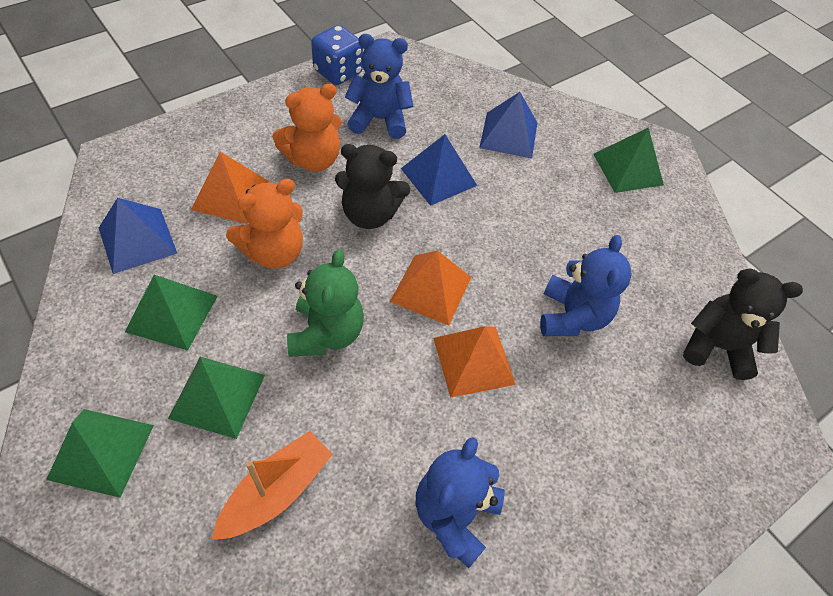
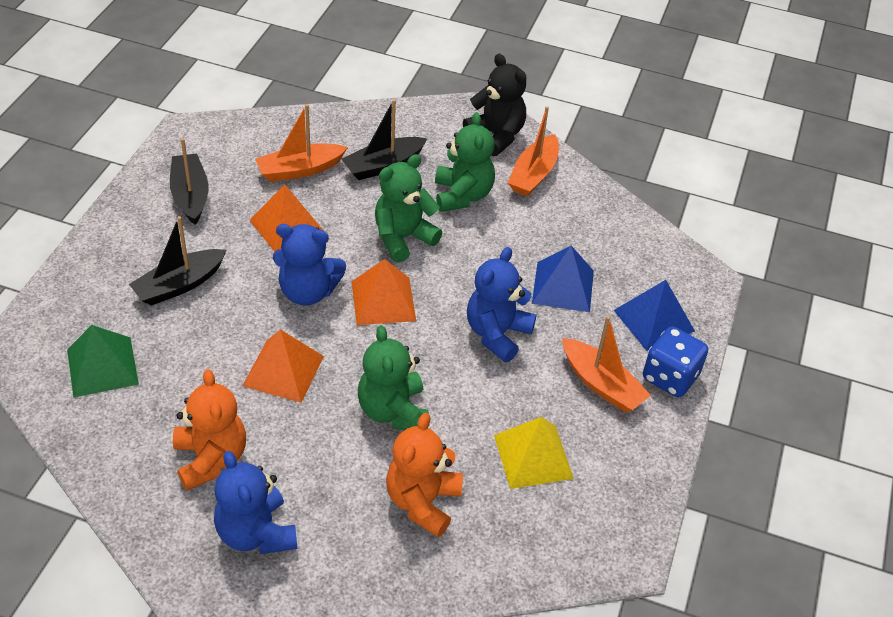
black boat: 0 -> 3
black teddy bear: 2 -> 1
blue pyramid: 3 -> 2
green pyramid: 4 -> 1
green teddy bear: 1 -> 3
orange boat: 1 -> 3
yellow pyramid: 0 -> 1

